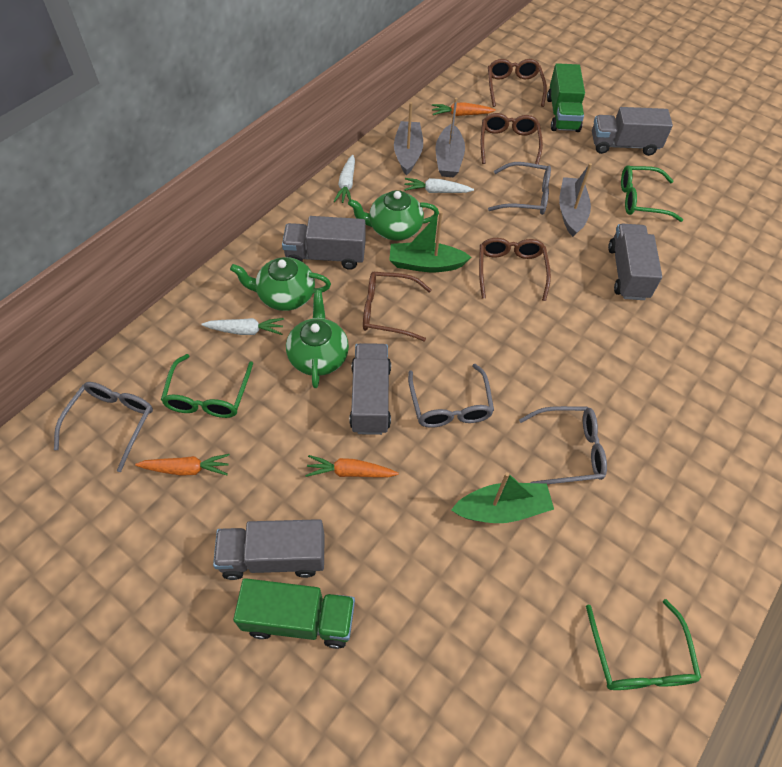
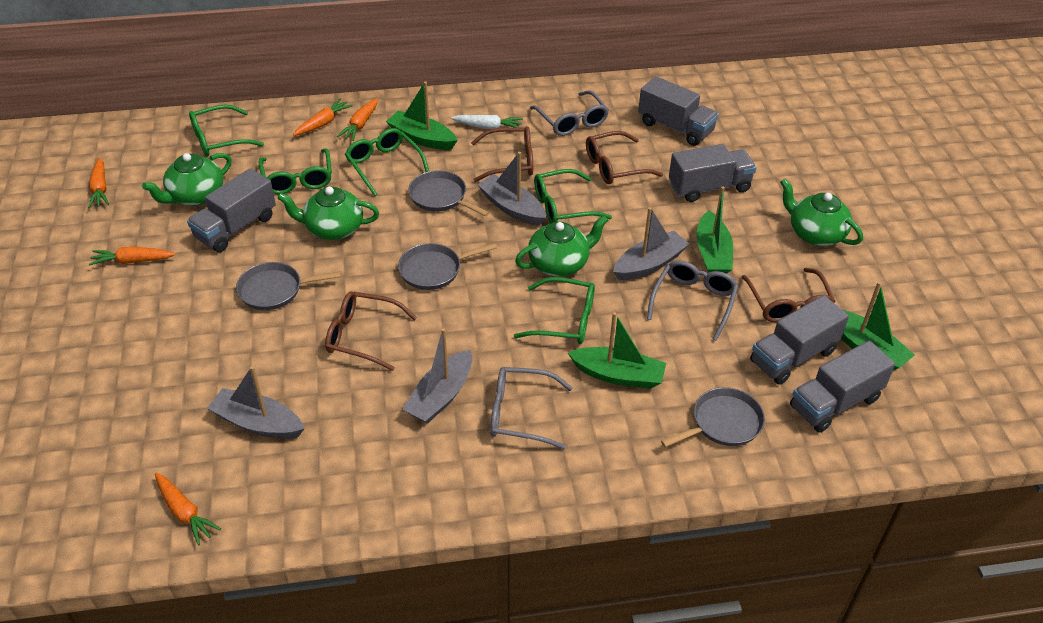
green boat: 2 -> 4
green glasses: 3 -> 5
green teapot: 3 -> 4
green truck: 2 -> 0
grey boat: 3 -> 4
grey glasses: 4 -> 3
grey pan: 0 -> 4
orange carrot: 3 -> 5
white carrot: 3 -> 1

